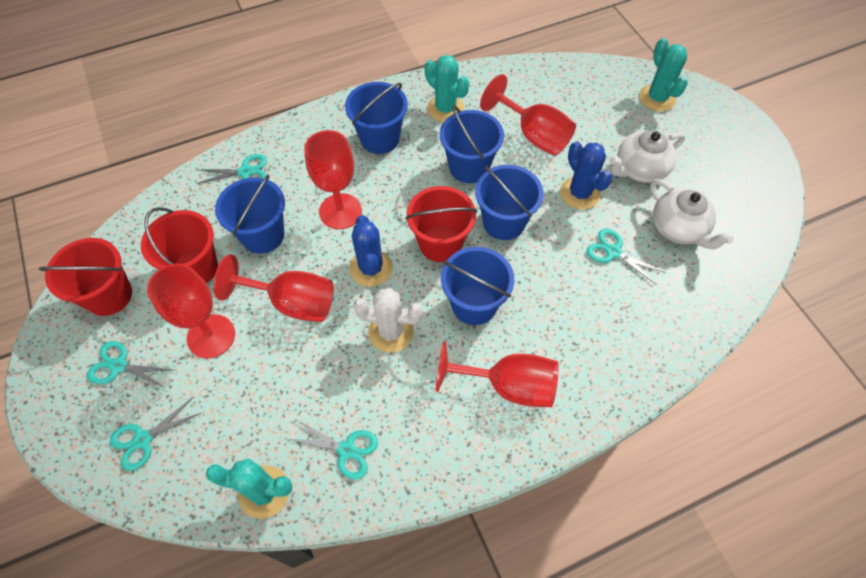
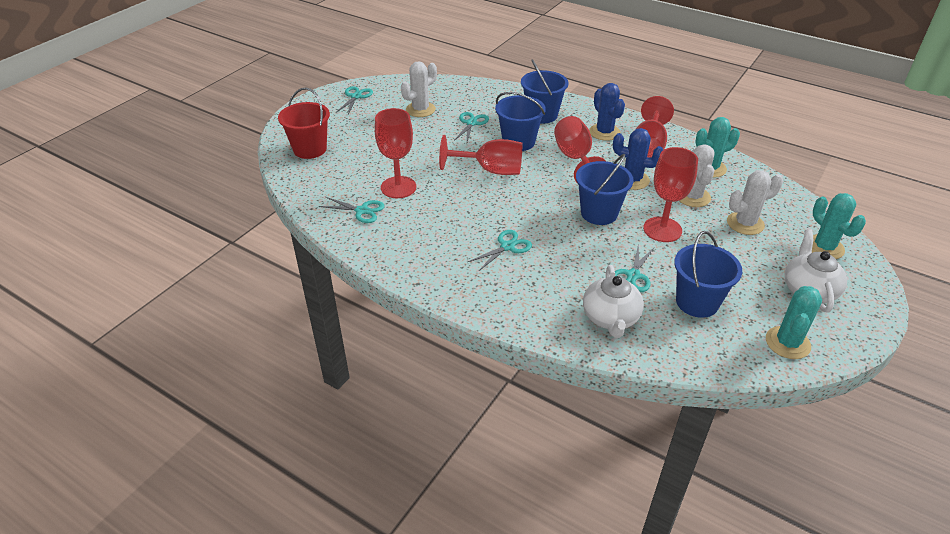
blue bucket: 5 -> 4
red bucket: 3 -> 1
white cactus: 1 -> 3

